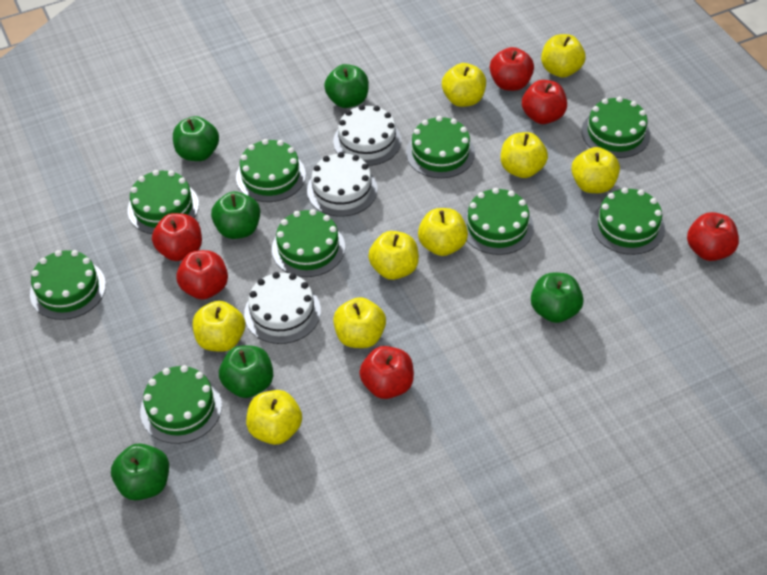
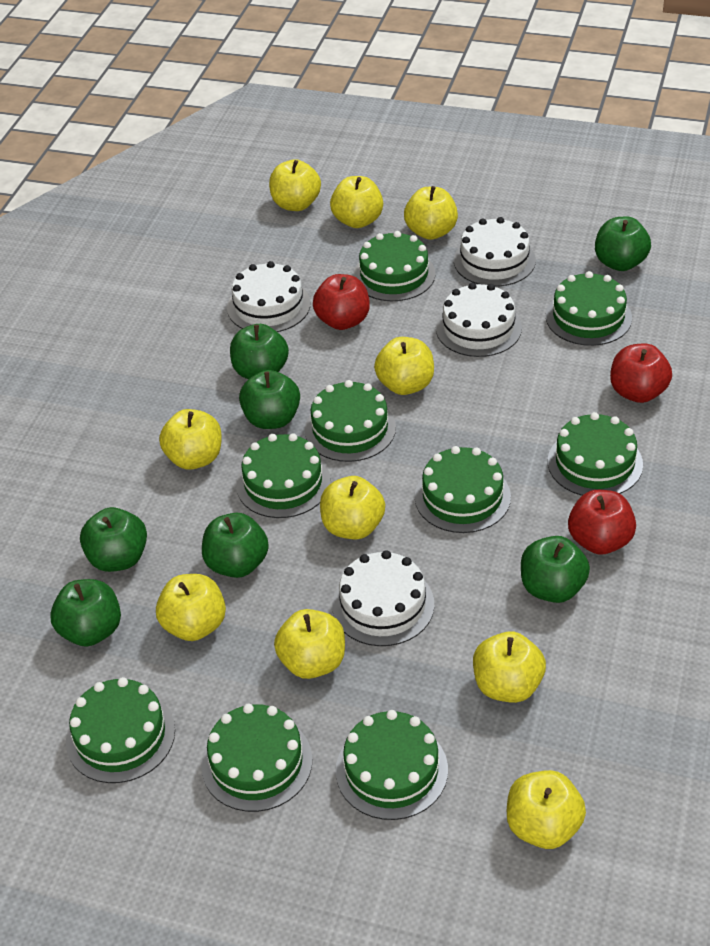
green apple: 6 -> 7
red apple: 6 -> 3
white cake: 3 -> 4
yellow apple: 9 -> 10

